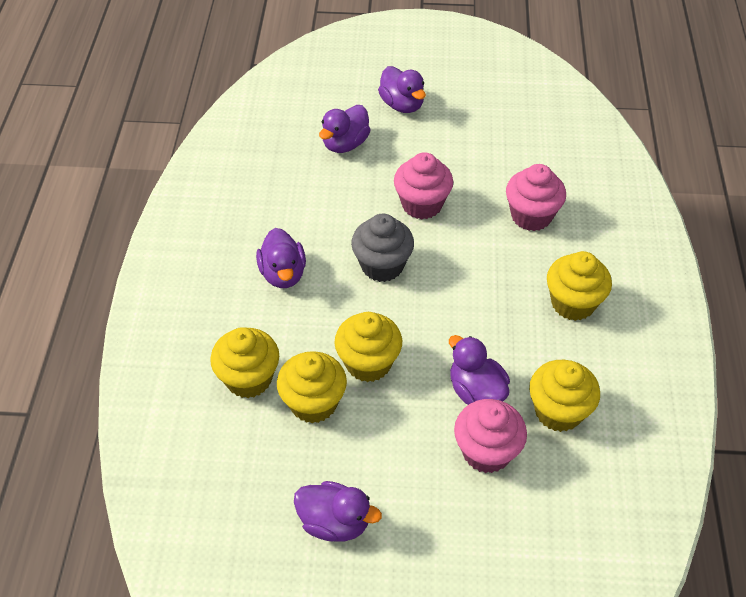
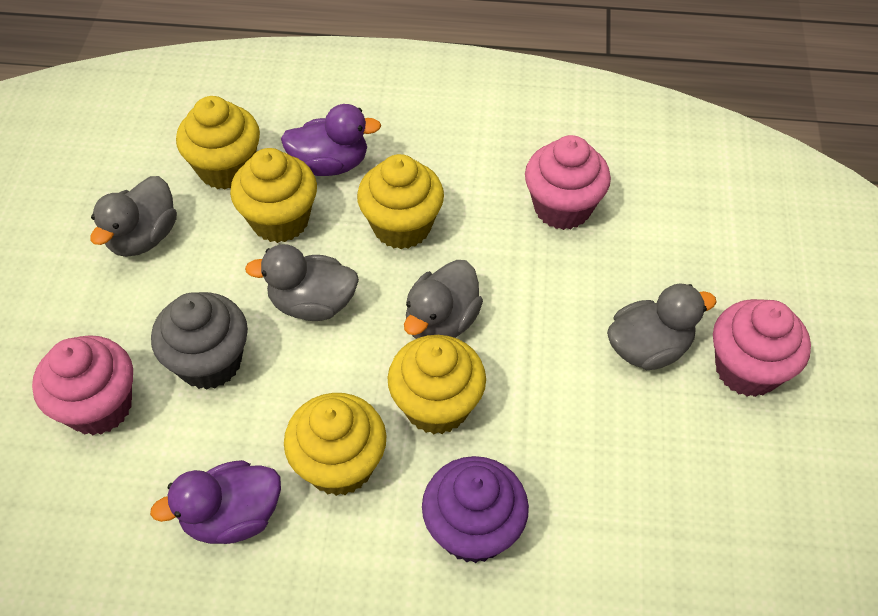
grey duck: 0 -> 4
purple cupcake: 0 -> 1
purple duck: 5 -> 2

